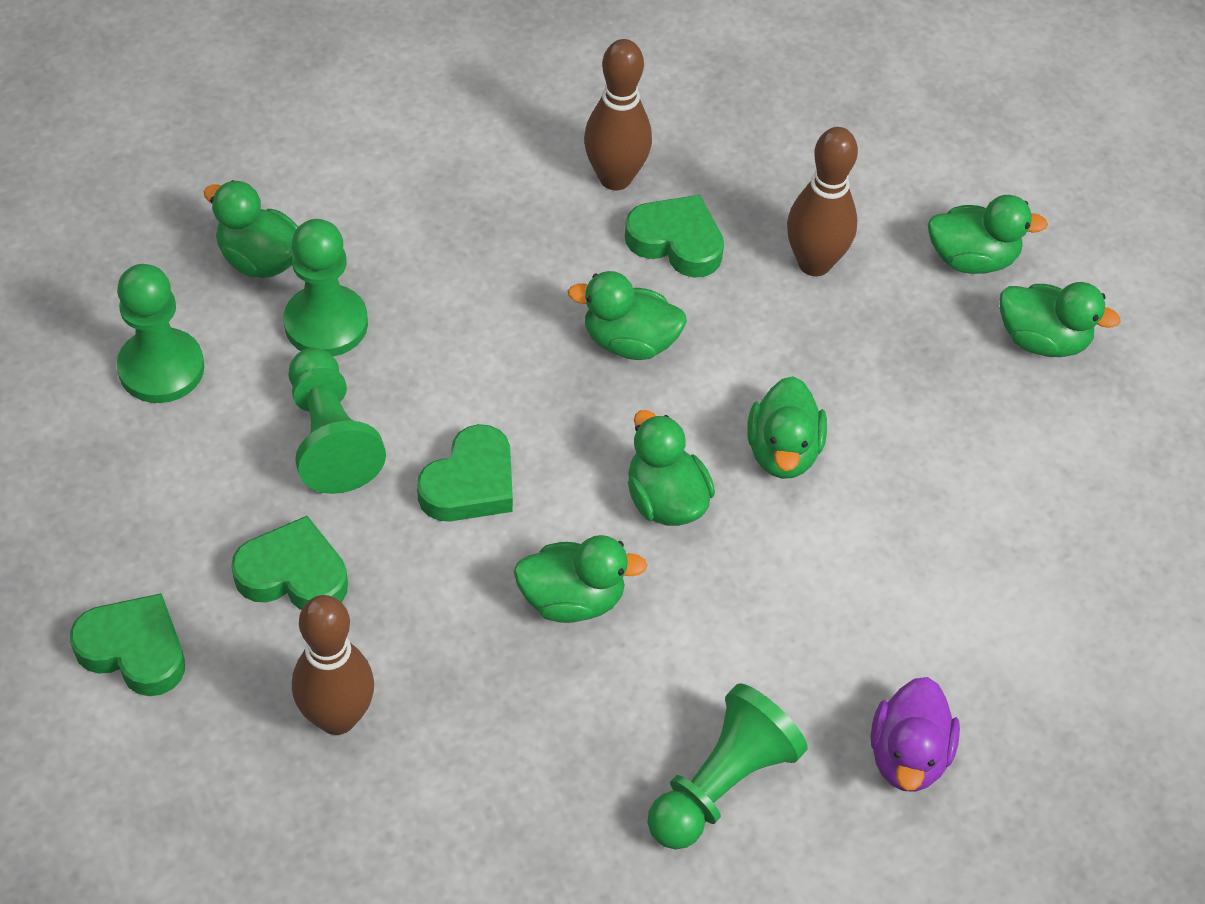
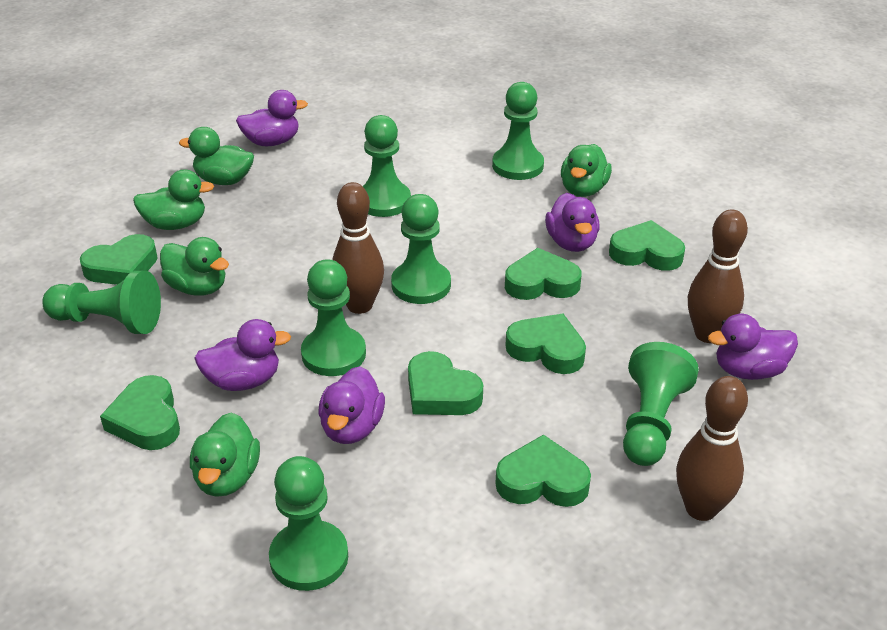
green duck: 7 -> 5
green heart: 4 -> 7
green pawn: 4 -> 7
purple duck: 1 -> 5

